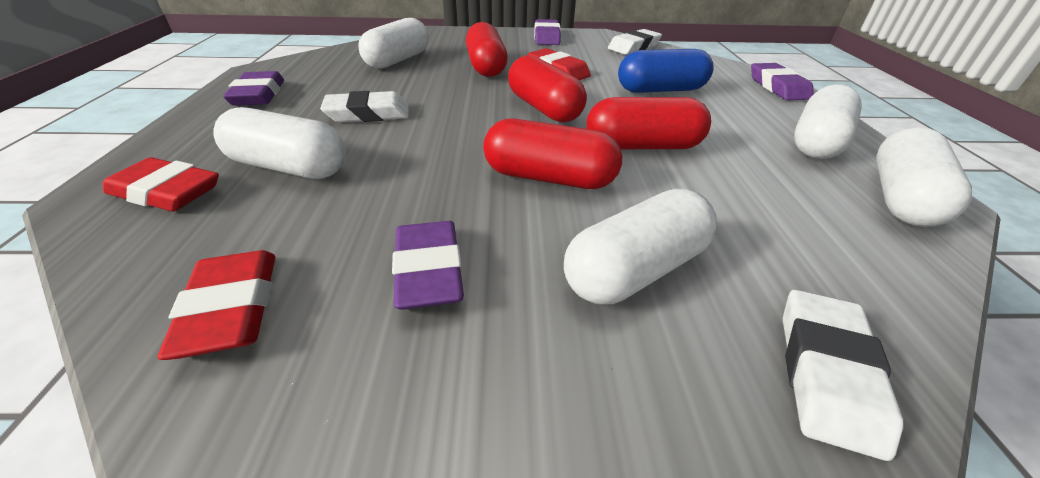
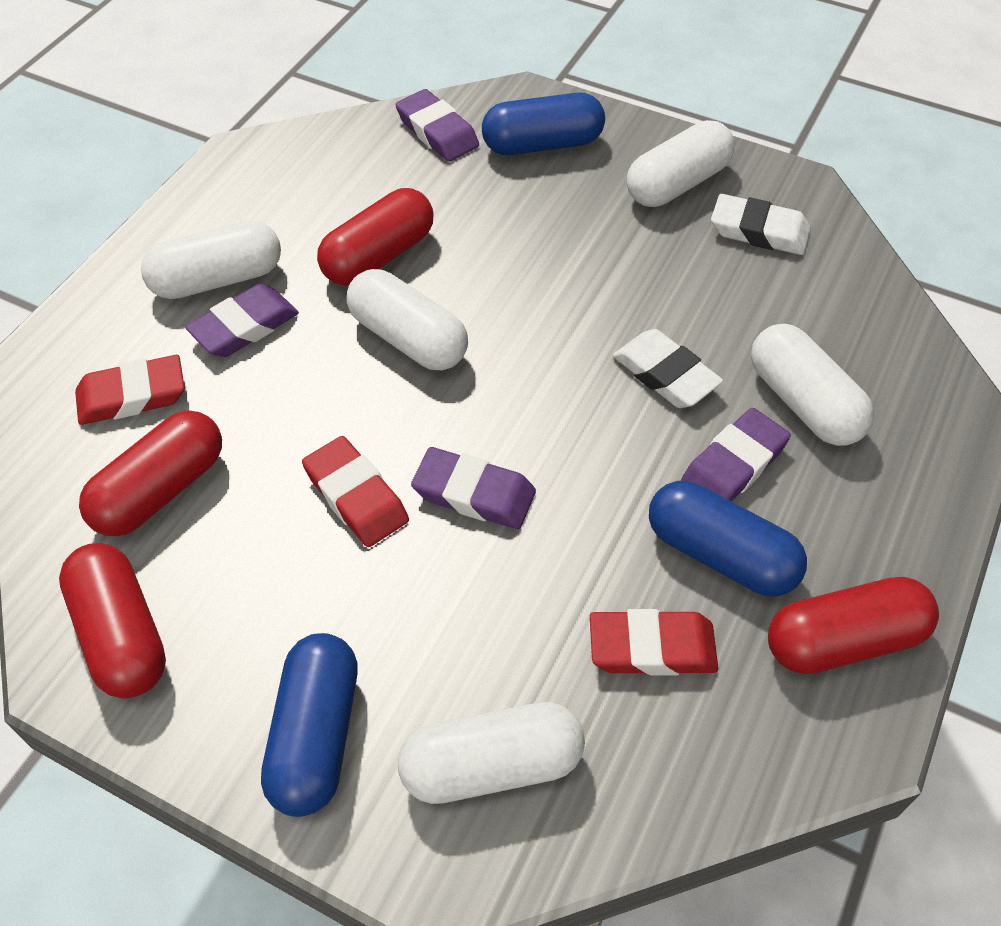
blue capsule: 1 -> 3
white eraser: 3 -> 2

